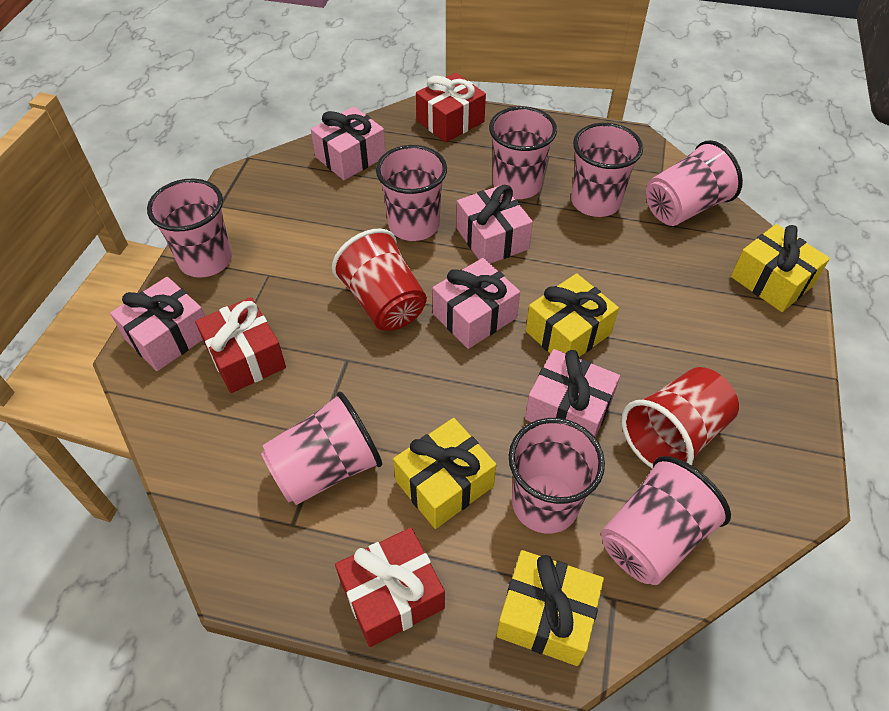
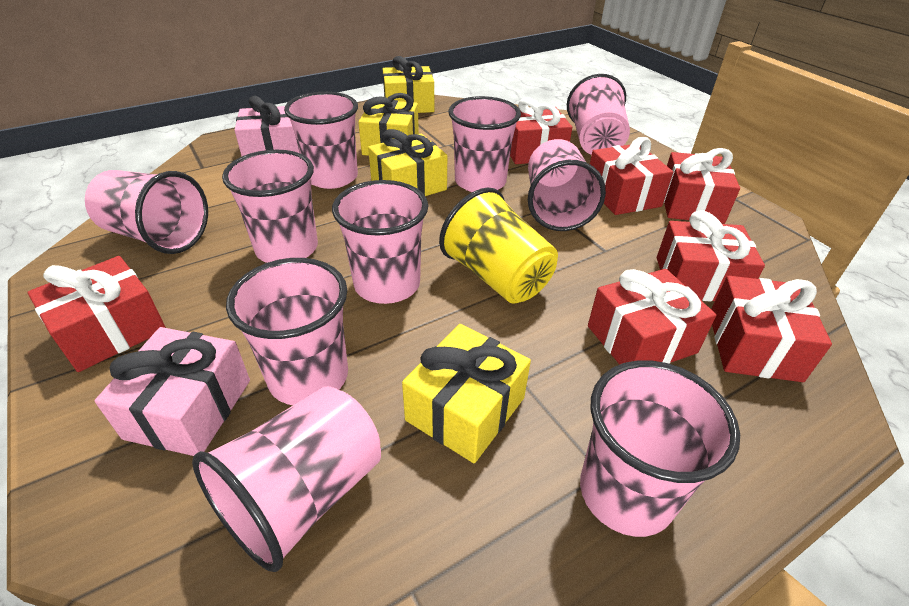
pink cup: 8 -> 10
pink gift: 5 -> 2
red cup: 2 -> 0
red gift: 3 -> 7
yellow cup: 0 -> 1

